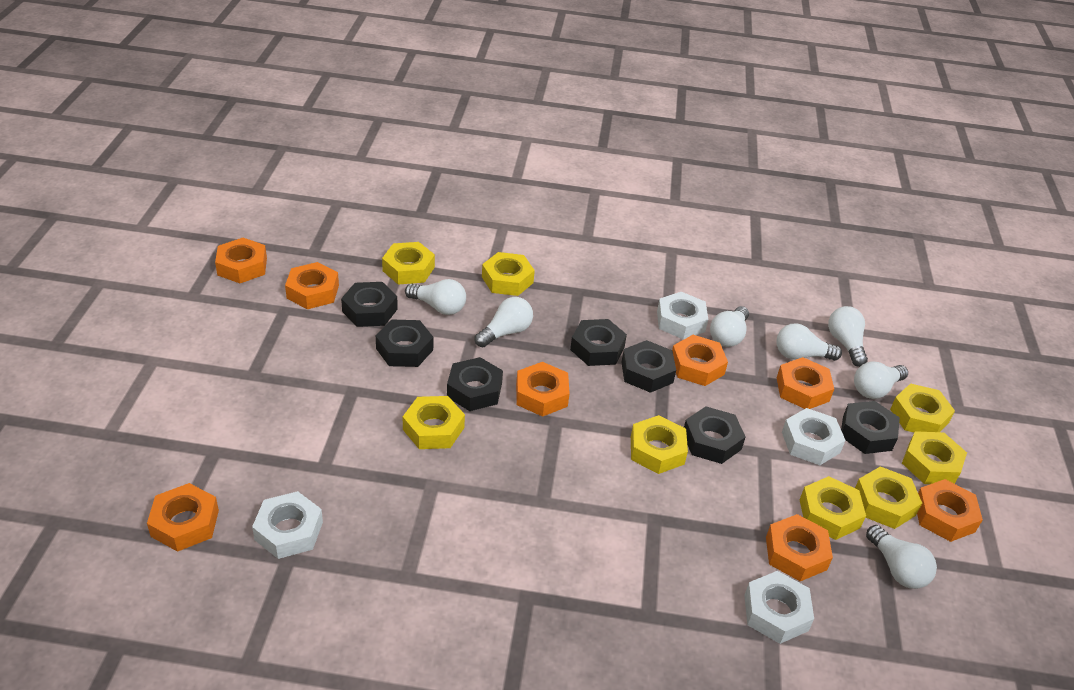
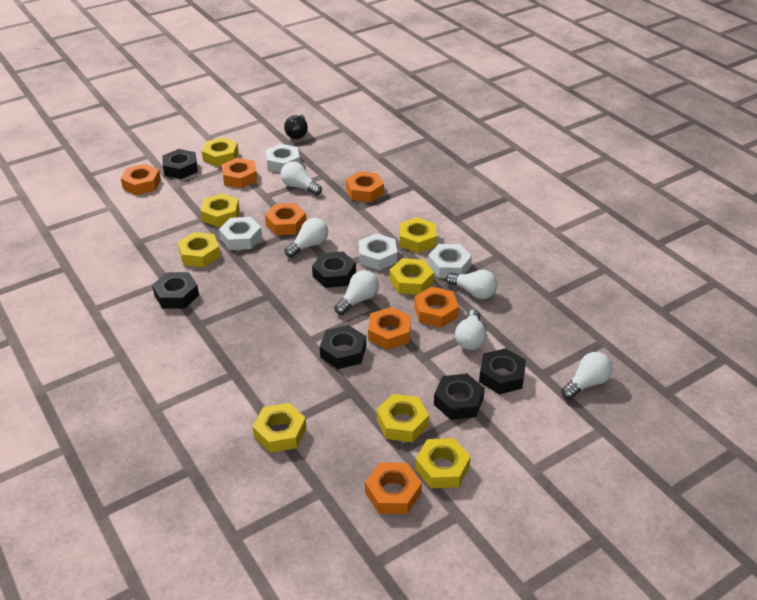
black light bulb: 0 -> 1
black nut: 7 -> 6
orange nut: 8 -> 7
white light bulb: 7 -> 6

